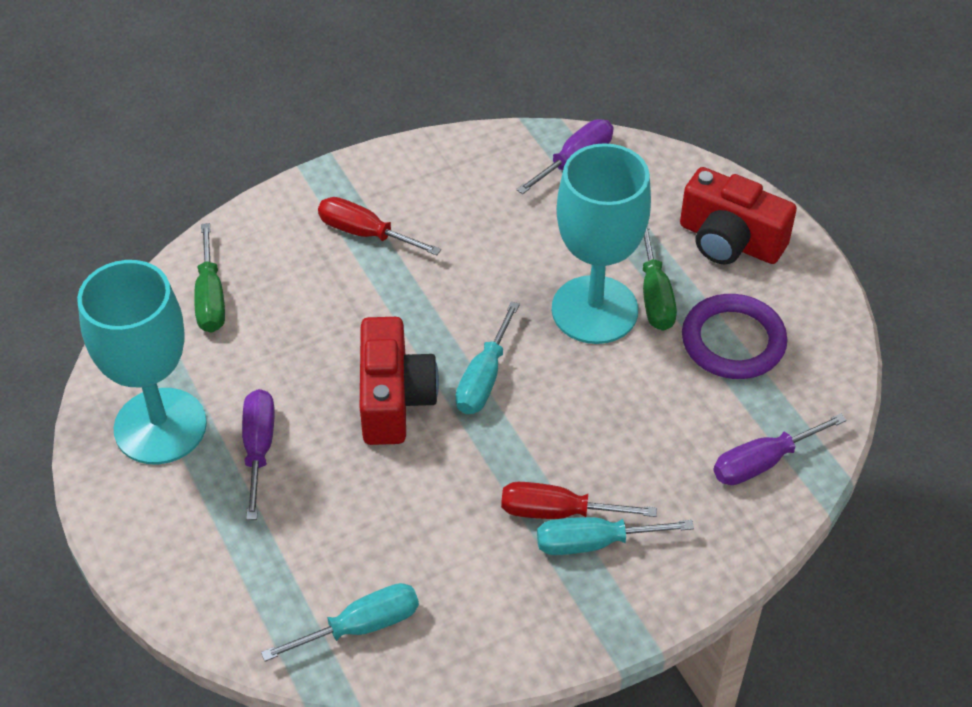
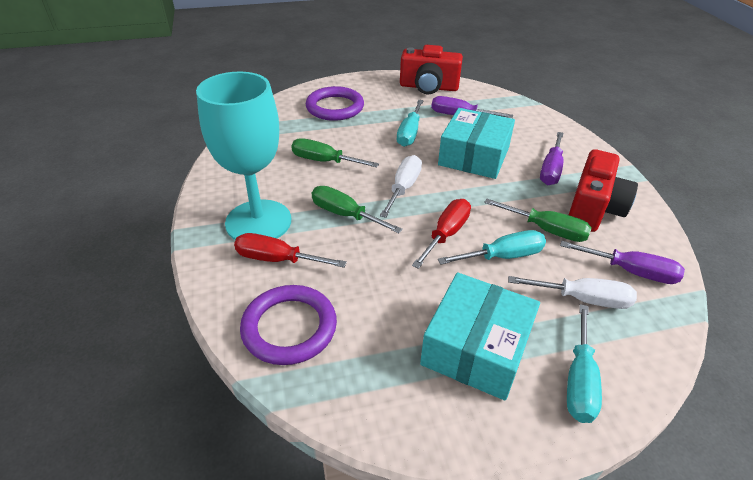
green screwdriver: 2 -> 3
purple ring: 1 -> 2
turquoise box: 0 -> 2
turquoise goblet: 2 -> 1
white screwdriver: 0 -> 2

